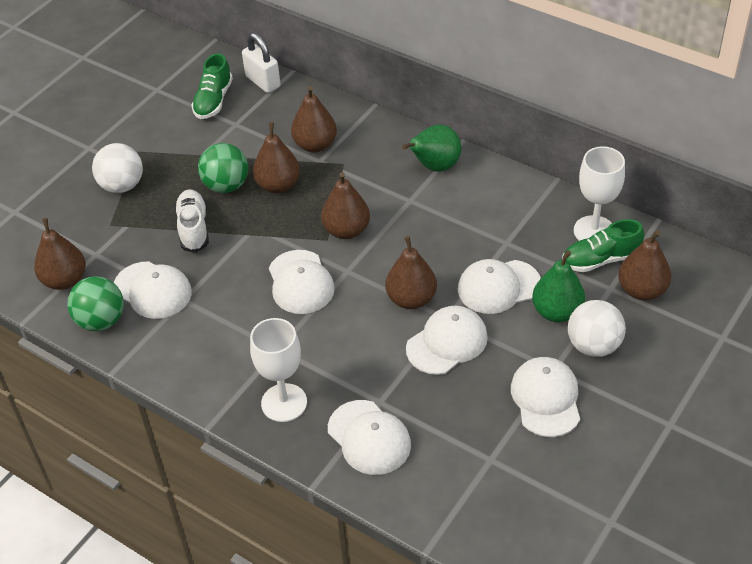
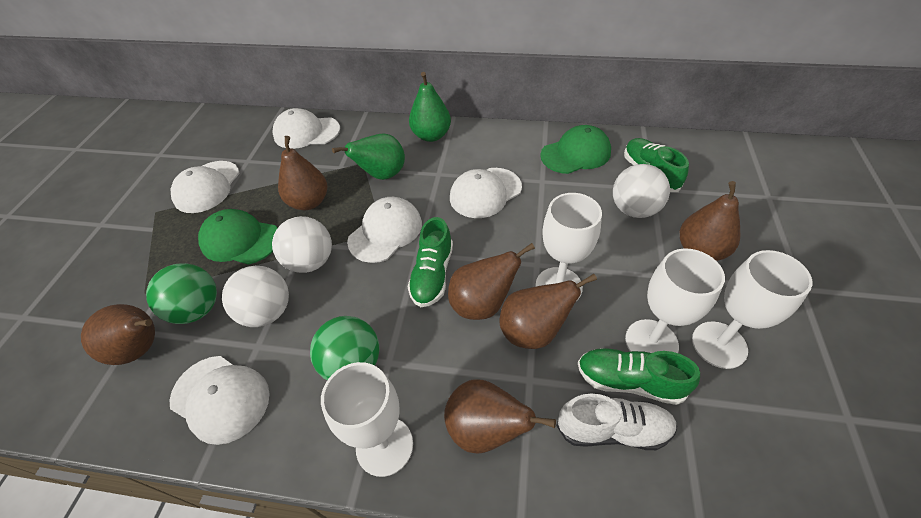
green cap: 0 -> 2
green shoe: 2 -> 3
white ball: 2 -> 3
white cap: 6 -> 5
white goblet: 2 -> 4
white padlock: 1 -> 0

